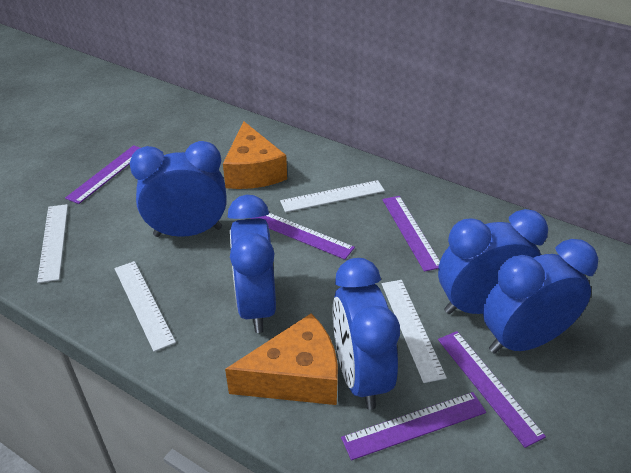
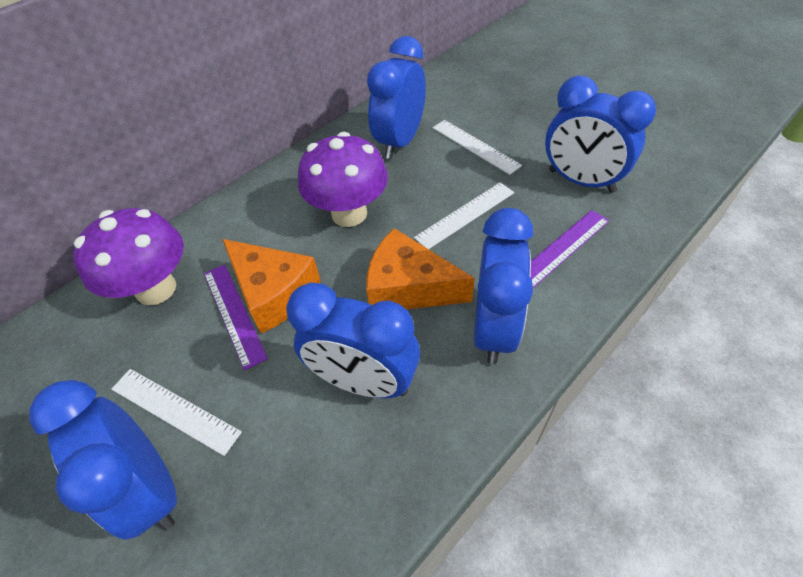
purple mushroom: 0 -> 2
purple ruler: 5 -> 2
white ruler: 4 -> 3

